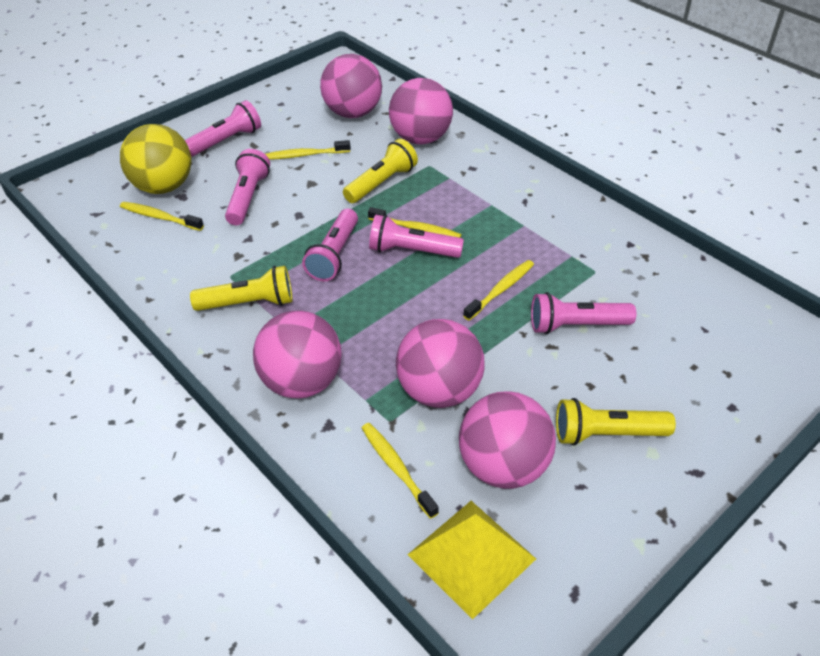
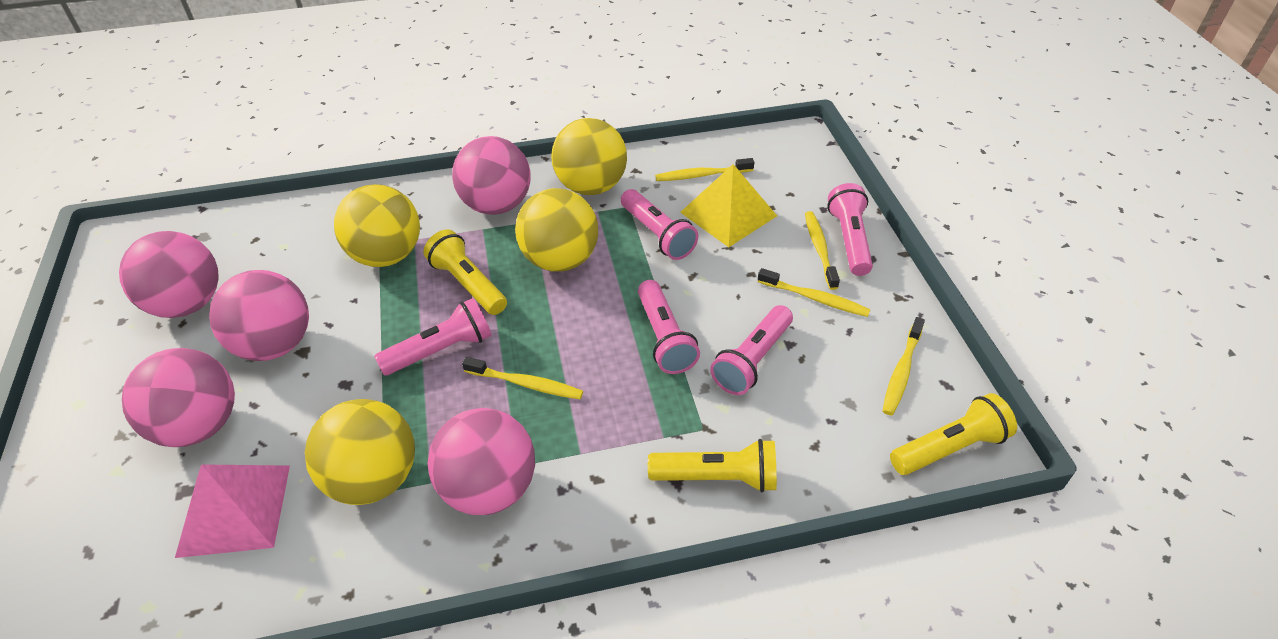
pink pyramid: 0 -> 1
yellow ball: 1 -> 4

